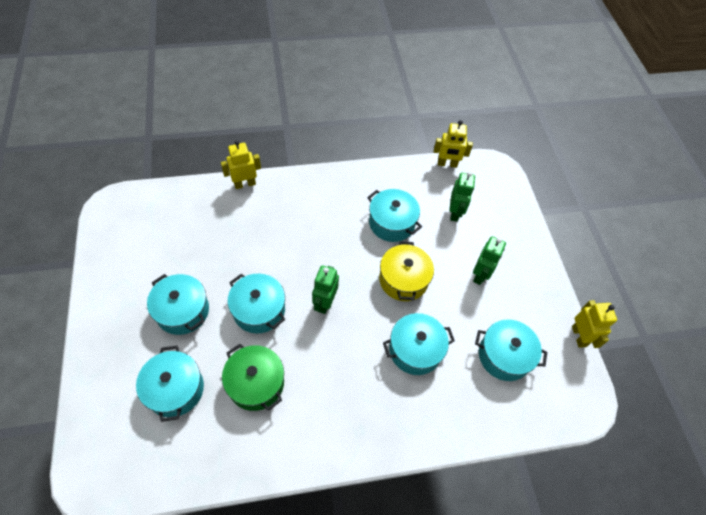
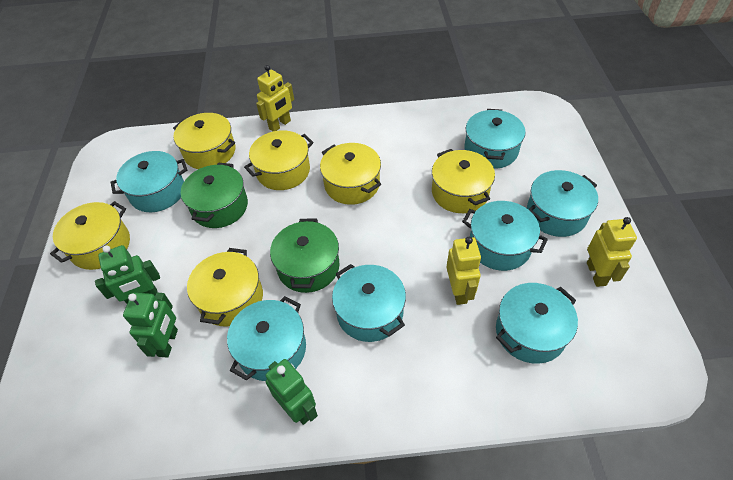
green pot: 1 -> 2
turquoise pot: 6 -> 7
yellow pot: 1 -> 6

